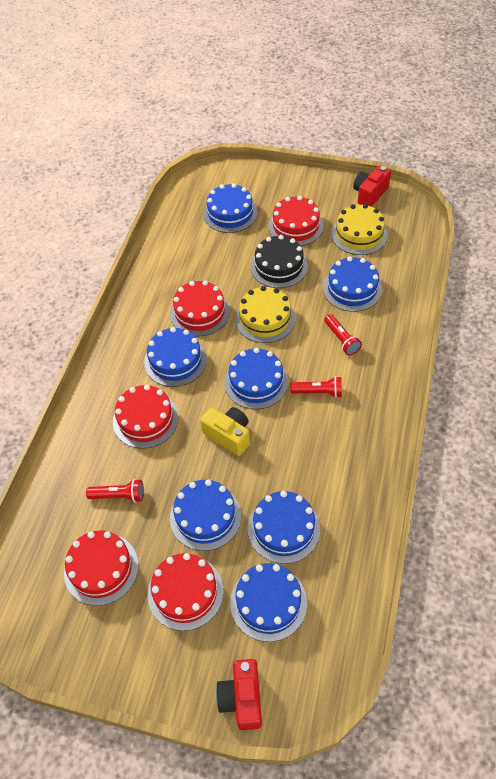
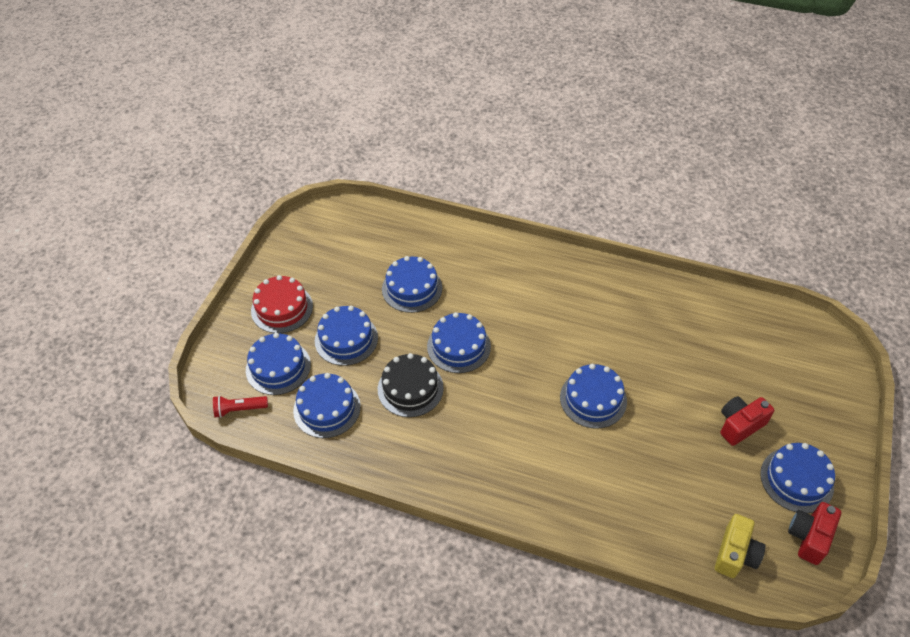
red cake: 5 -> 1
red flashlight: 3 -> 1
yellow cake: 2 -> 0

